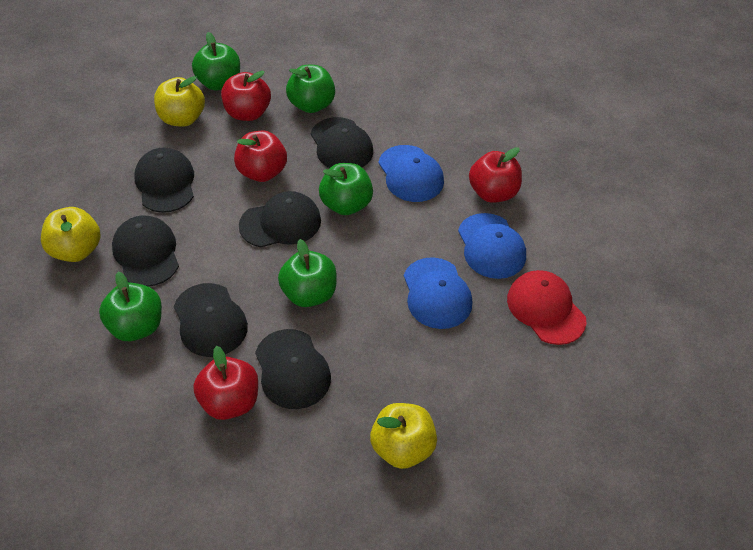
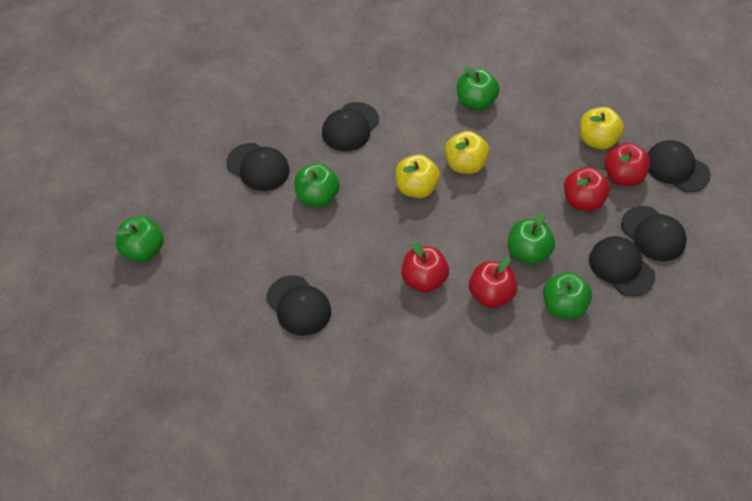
blue cap: 3 -> 0
red cap: 1 -> 0

